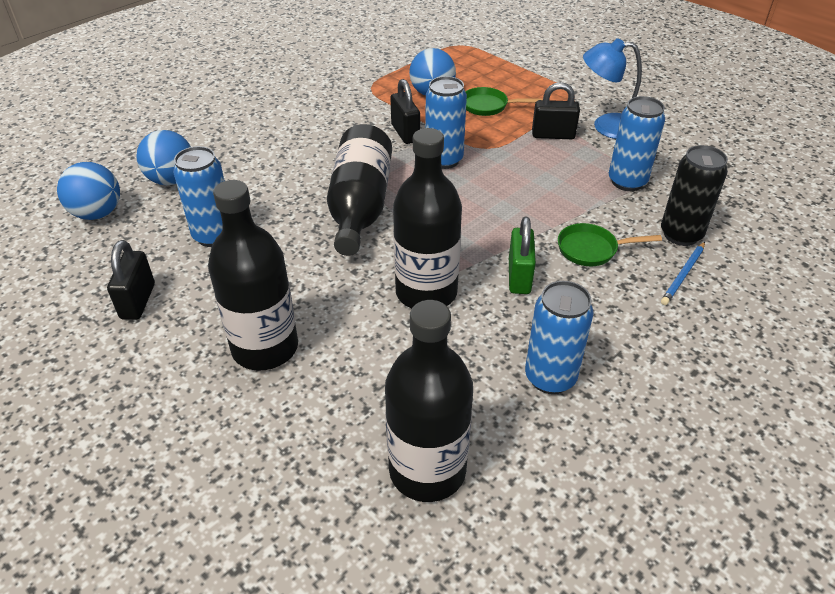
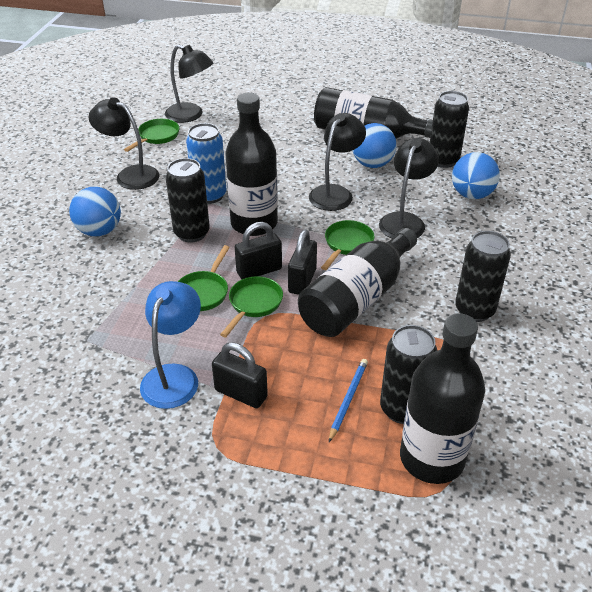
black can: 1 -> 4
black lamp: 0 -> 4
blue can: 4 -> 1
green padlock: 1 -> 0
green pan: 2 -> 4

